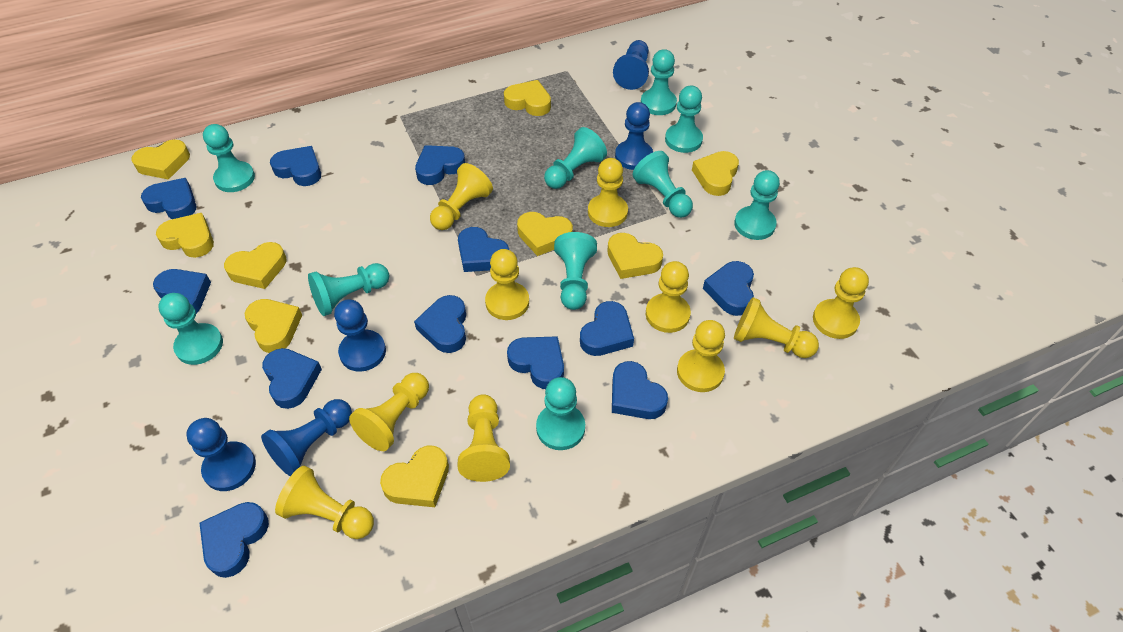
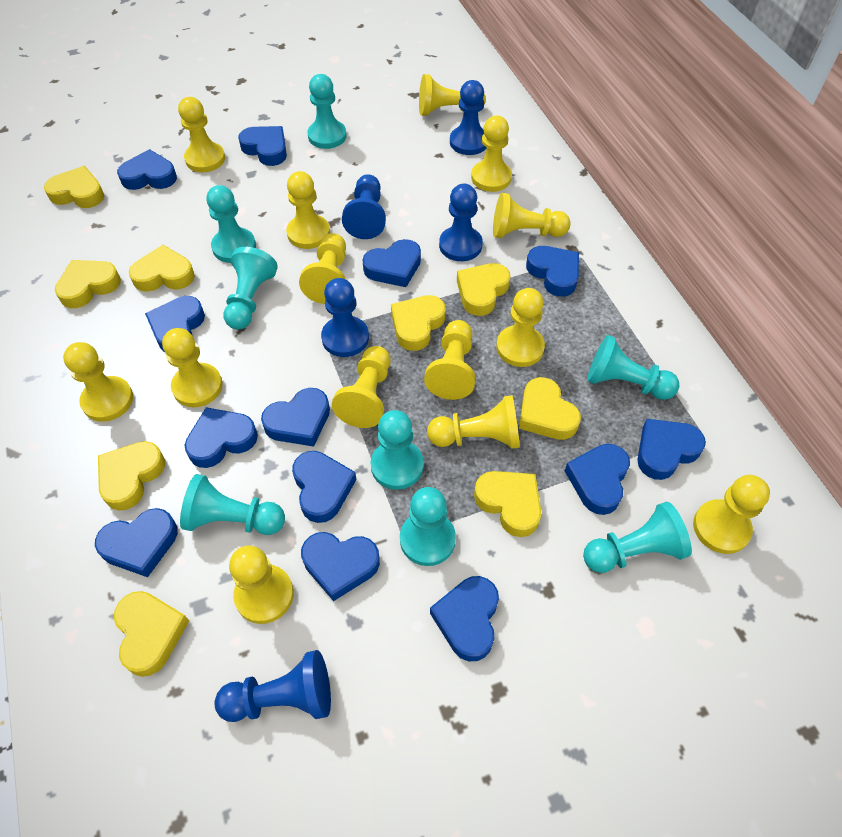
blue heart: 12 -> 13
turquoise pawn: 10 -> 8
yellow pawn: 10 -> 14

